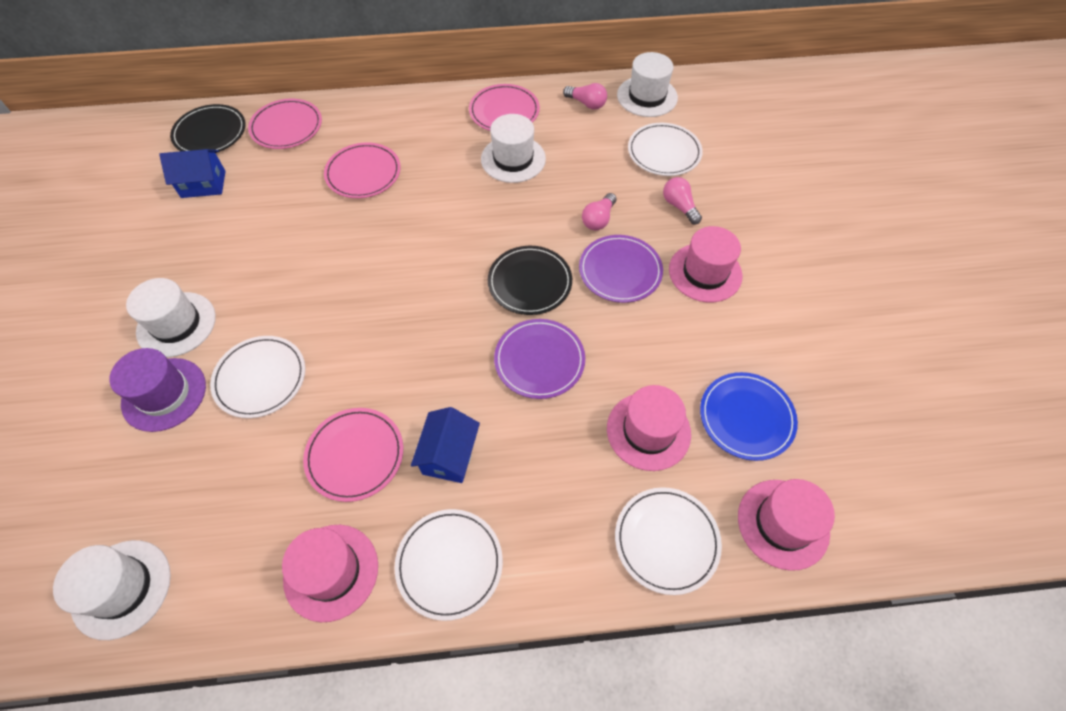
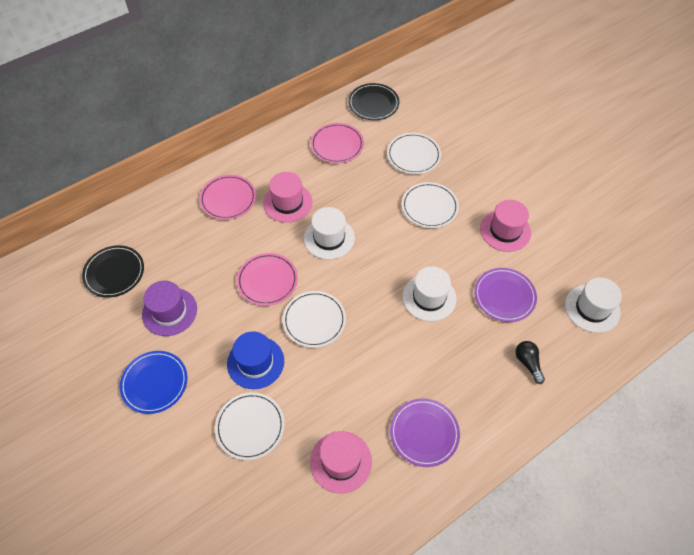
black light bulb: 0 -> 1
blue hat: 0 -> 1
blue house: 2 -> 0
pink hat: 4 -> 3
pink light bulb: 3 -> 0
pink plate: 4 -> 3
white hat: 4 -> 3

